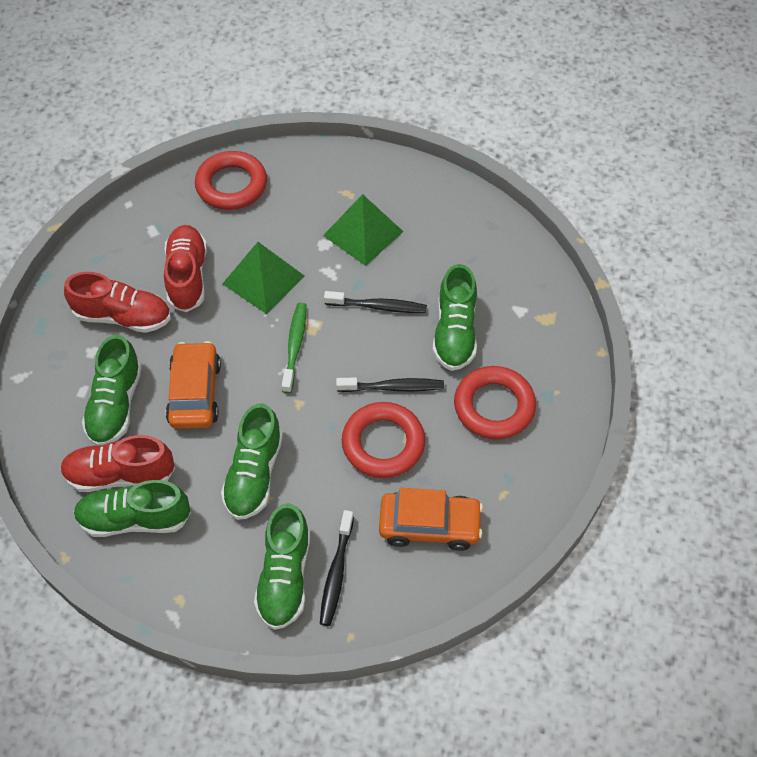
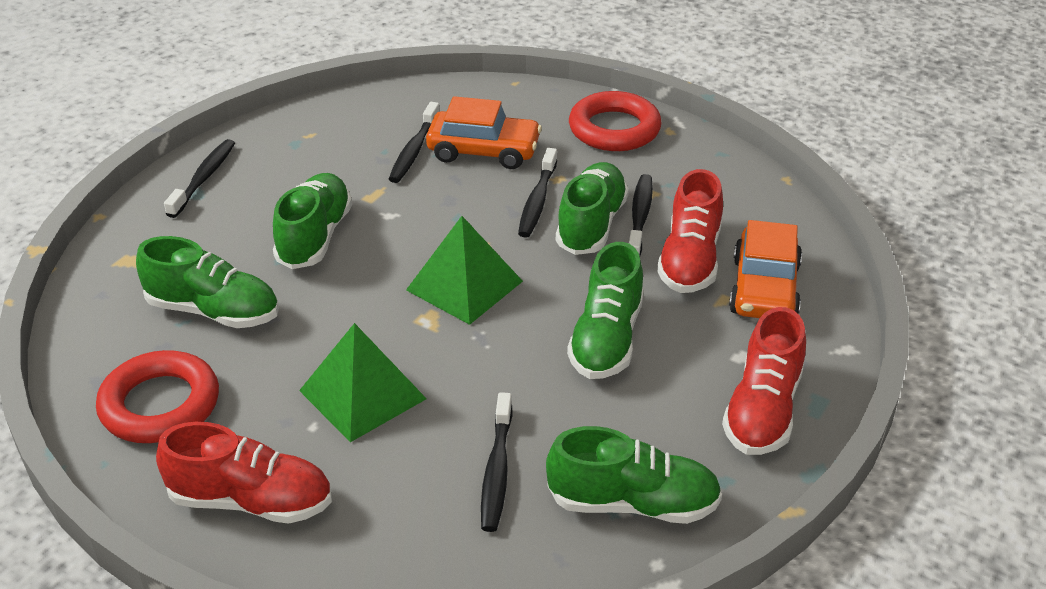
black toothbrush: 3 -> 5
green toothbrush: 1 -> 0
red ring: 3 -> 2

